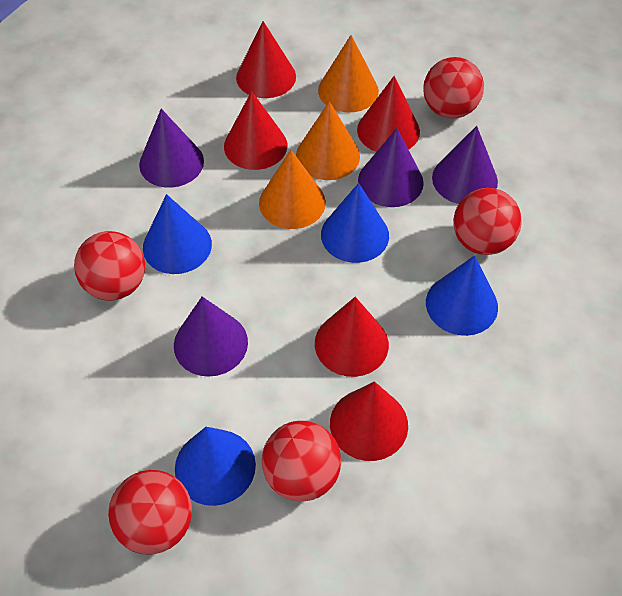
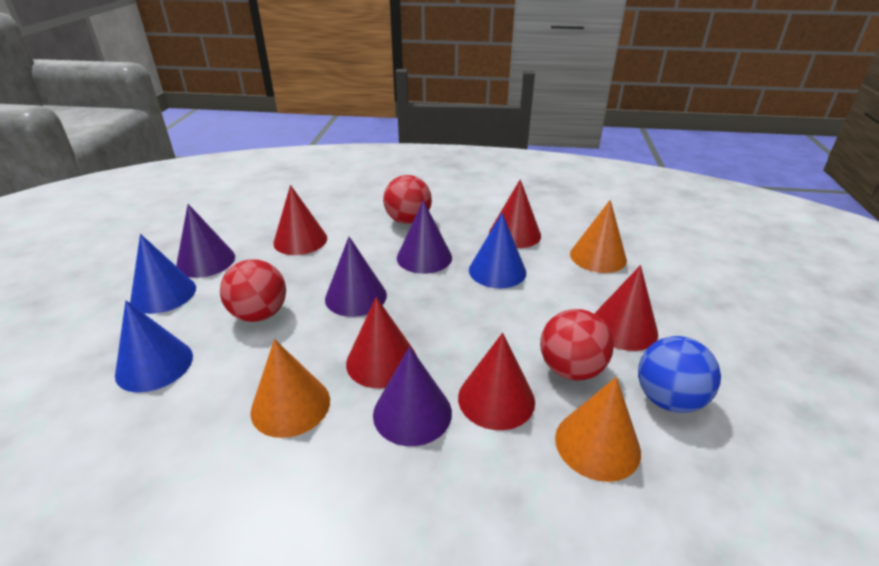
blue ball: 0 -> 1
blue cone: 4 -> 3
red ball: 5 -> 3

